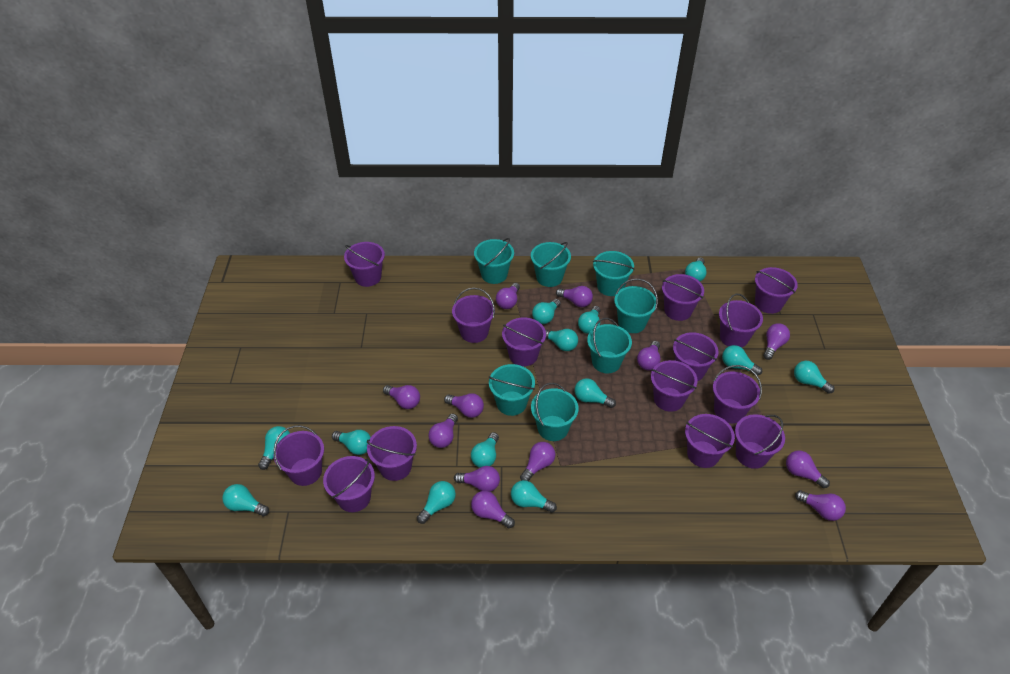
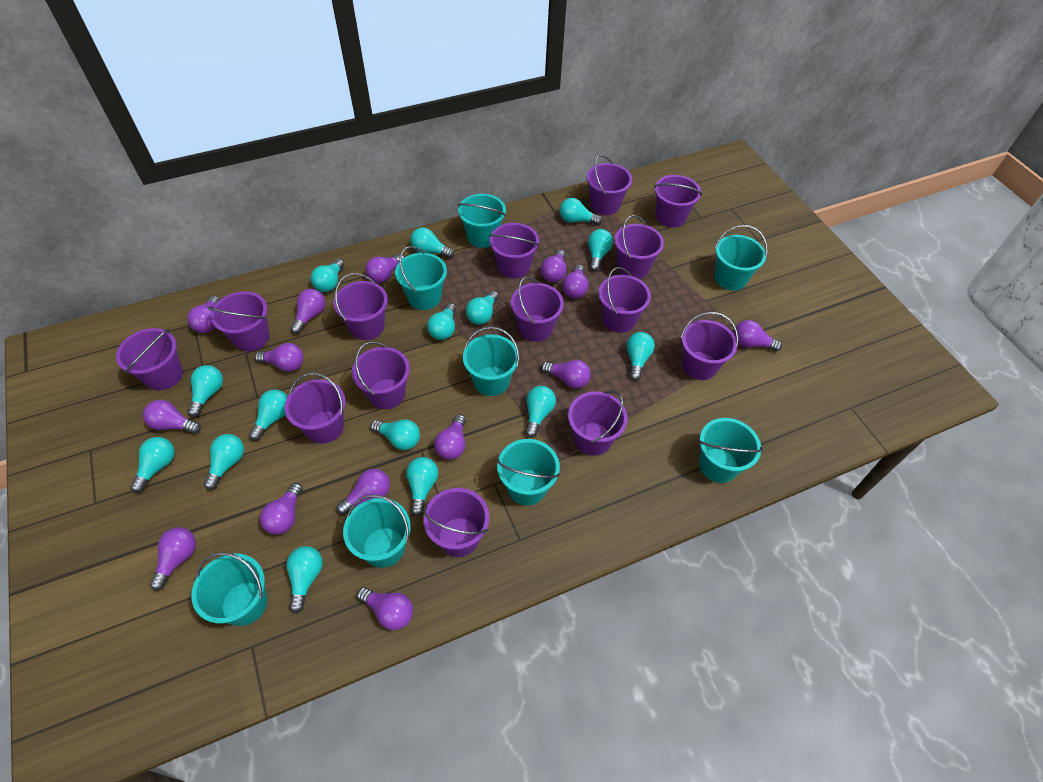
purple light bulb: 12 -> 14
turquoise bucket: 7 -> 8
turquoise light bulb: 13 -> 15

